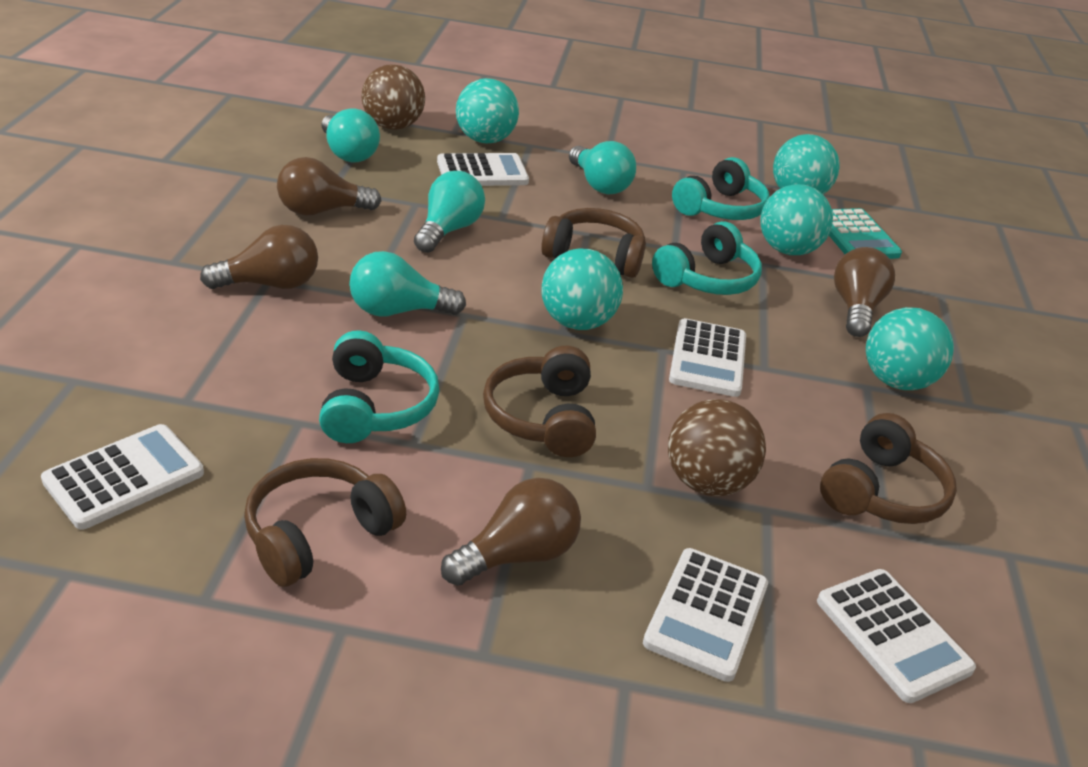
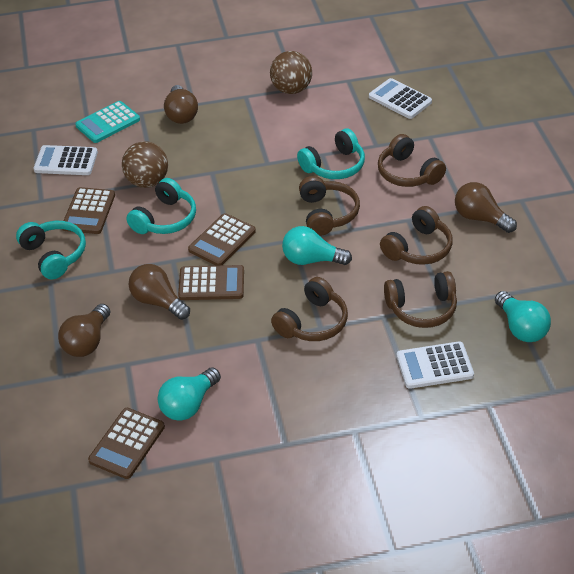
brown calculator: 0 -> 4
brown headphones: 4 -> 5
turquoise ball: 5 -> 0
turquoise light bulb: 4 -> 3
white calculator: 5 -> 3

